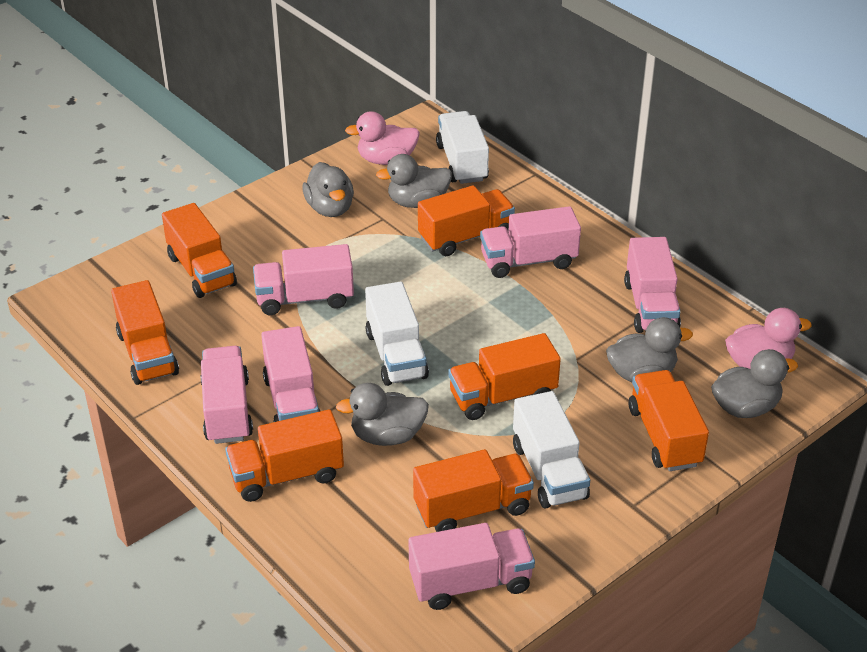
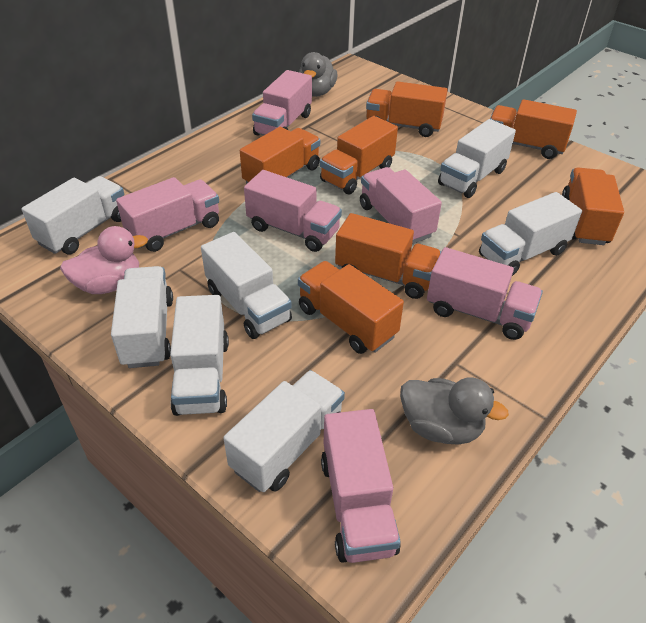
grey duck: 5 -> 2
pink duck: 2 -> 1
white truck: 3 -> 7

